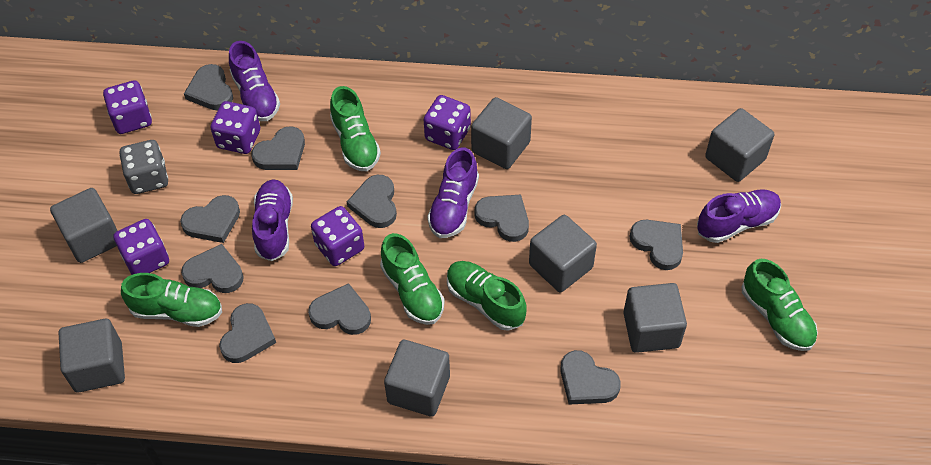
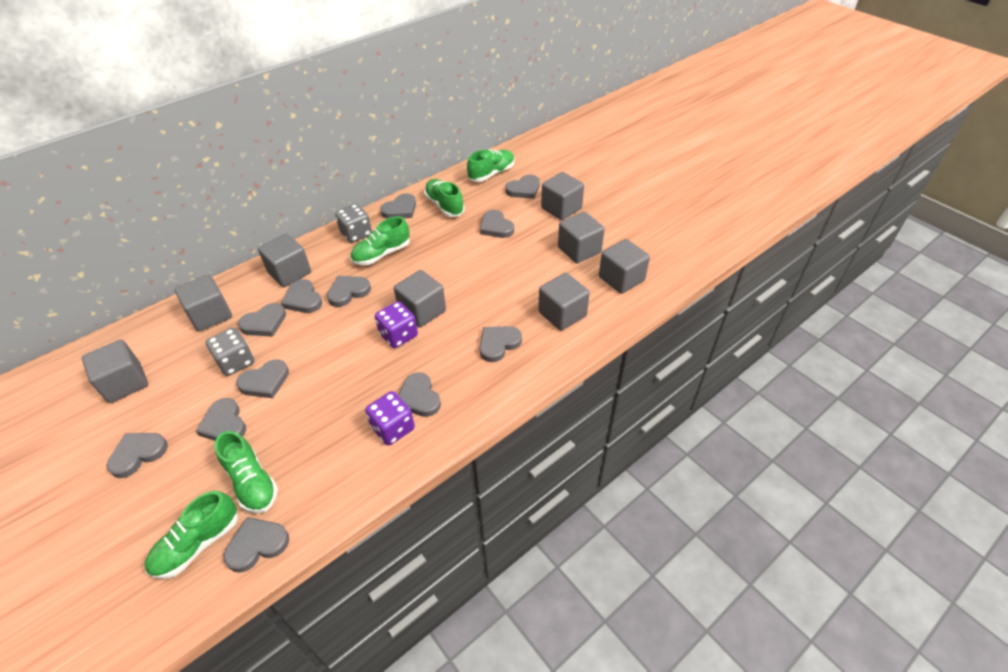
grey cube: 7 -> 8
grey dice: 1 -> 2
grey heart: 10 -> 12
purple dice: 5 -> 2
purple shoe: 4 -> 0

